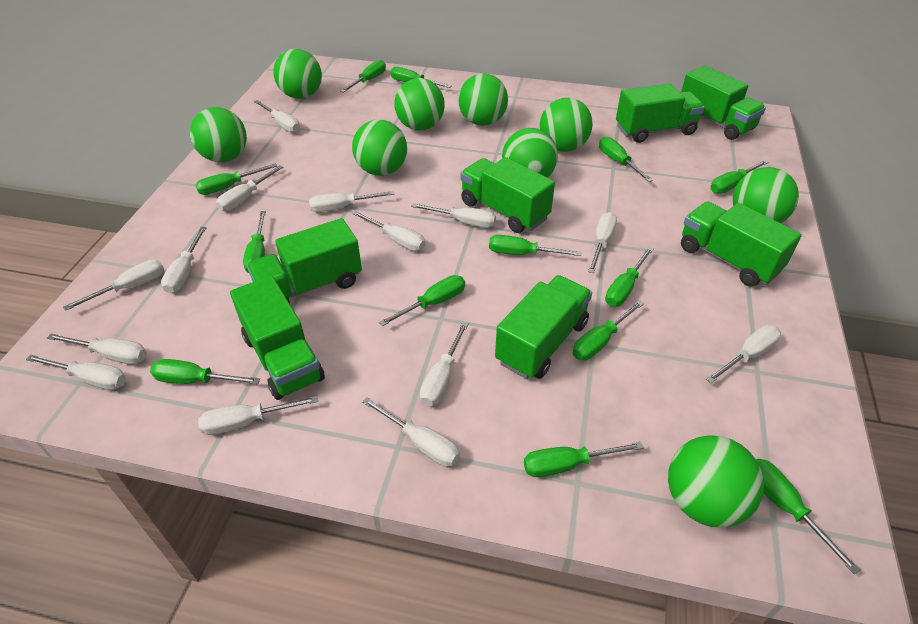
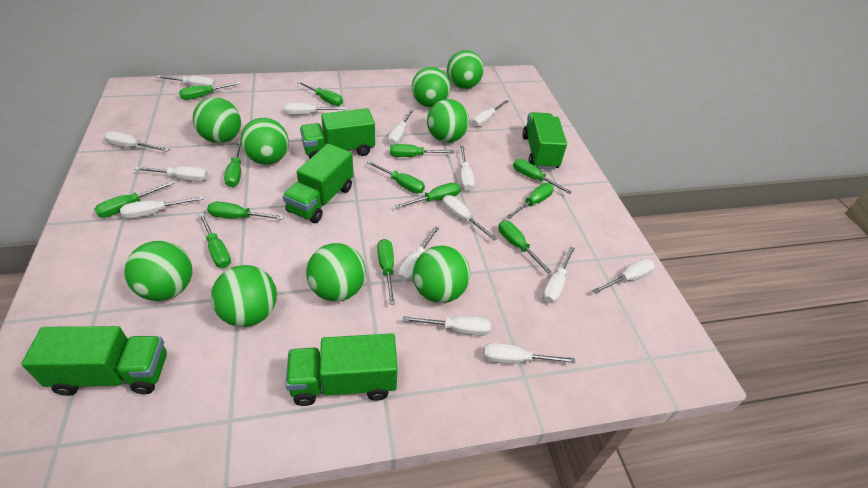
green truck: 7 -> 5

